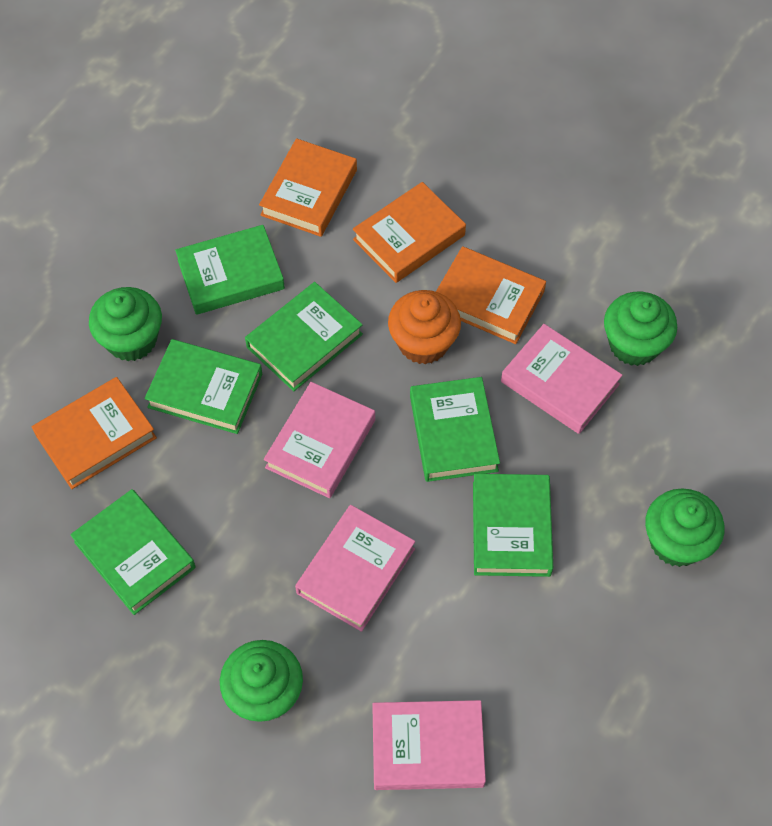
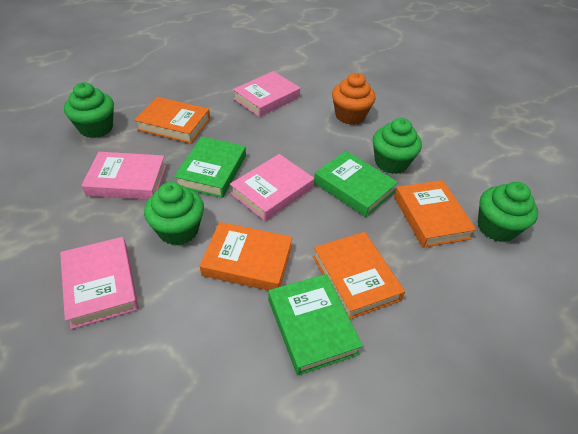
green book: 6 -> 3

